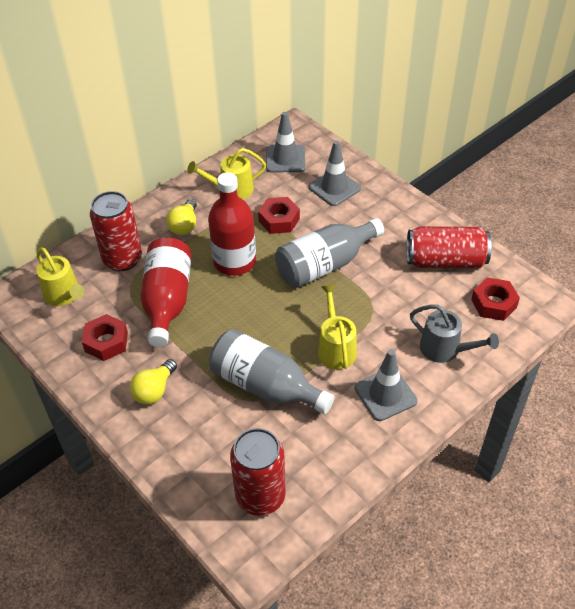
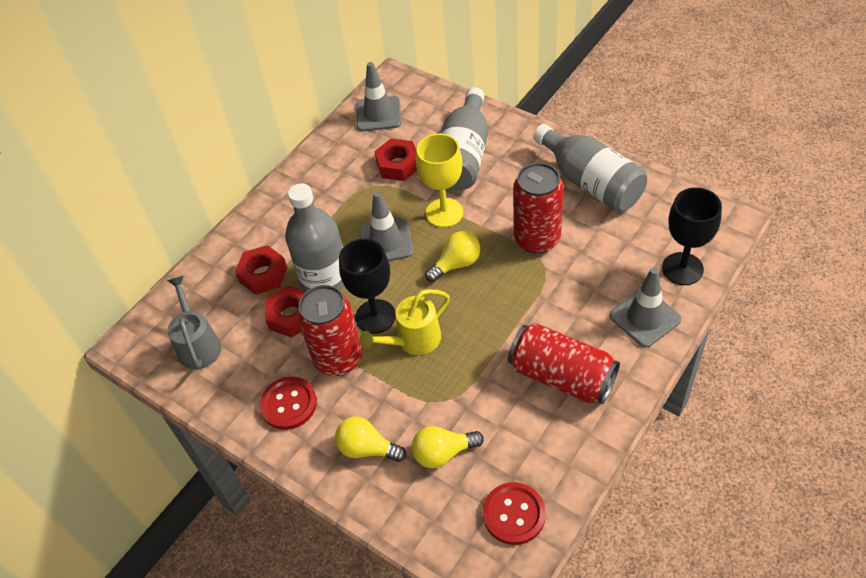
black goblet: 0 -> 2
grey bottle: 2 -> 3
red bottle: 2 -> 0
red button: 0 -> 2
yellow goblet: 0 -> 1
yellow light bulb: 2 -> 3
yellow watering can: 3 -> 1

